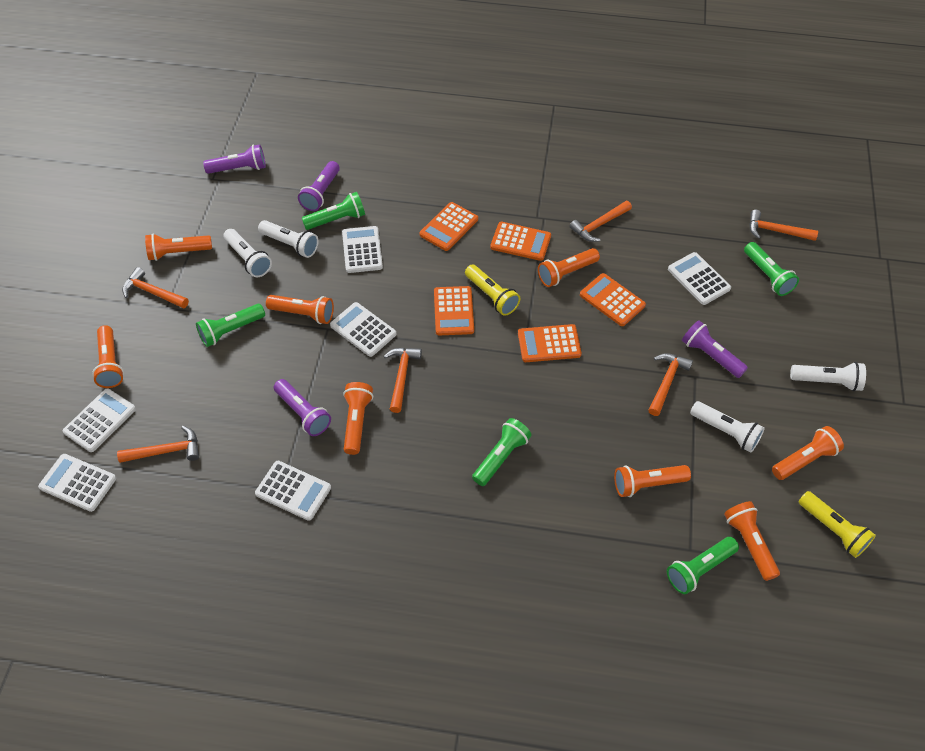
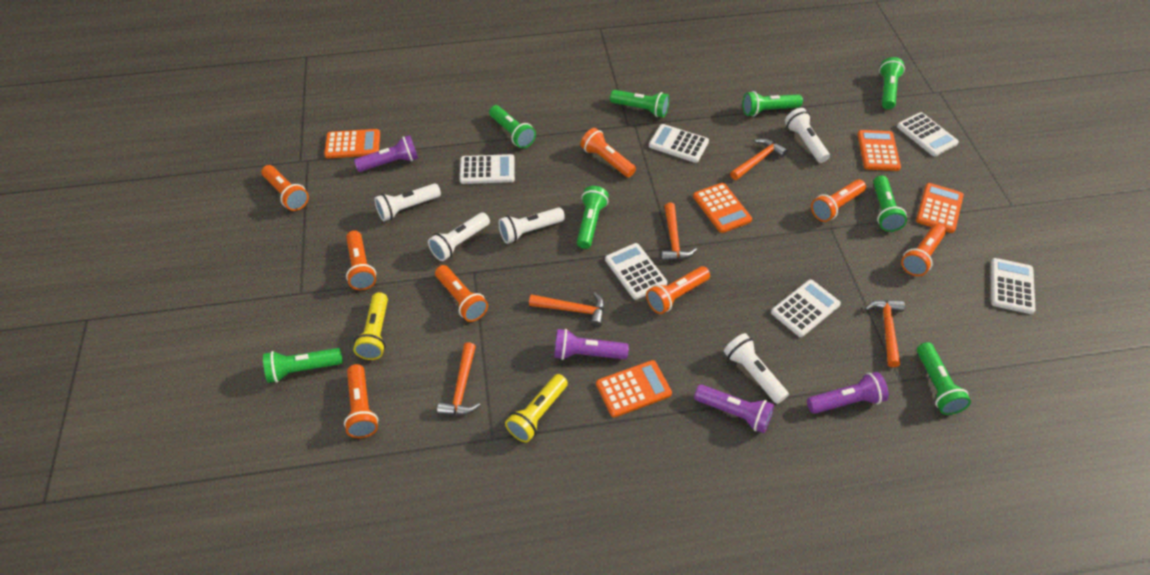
green flashlight: 5 -> 8
orange hammer: 6 -> 5
white flashlight: 4 -> 5

